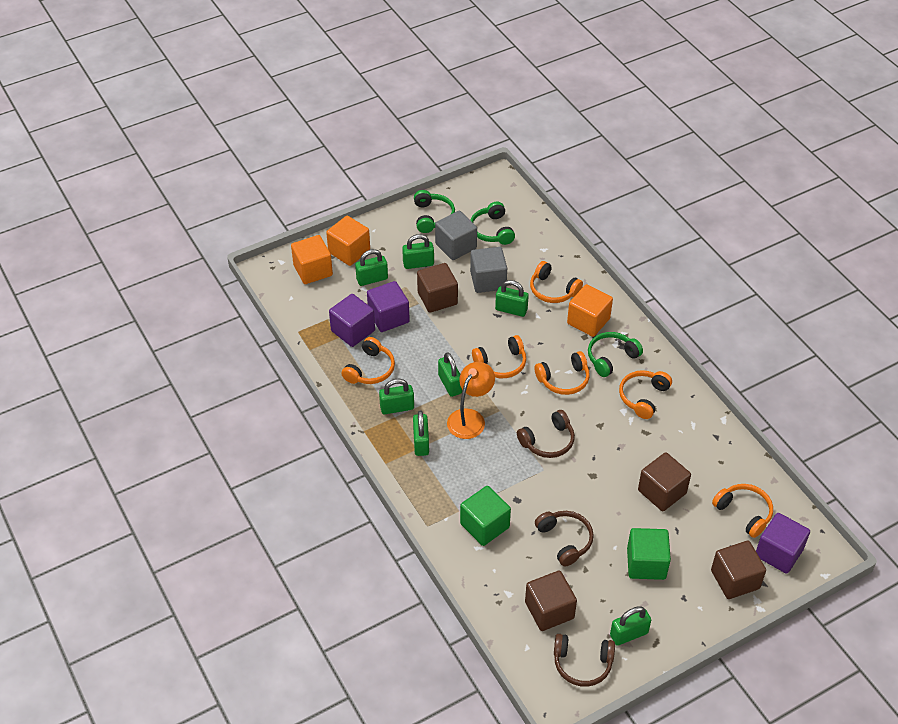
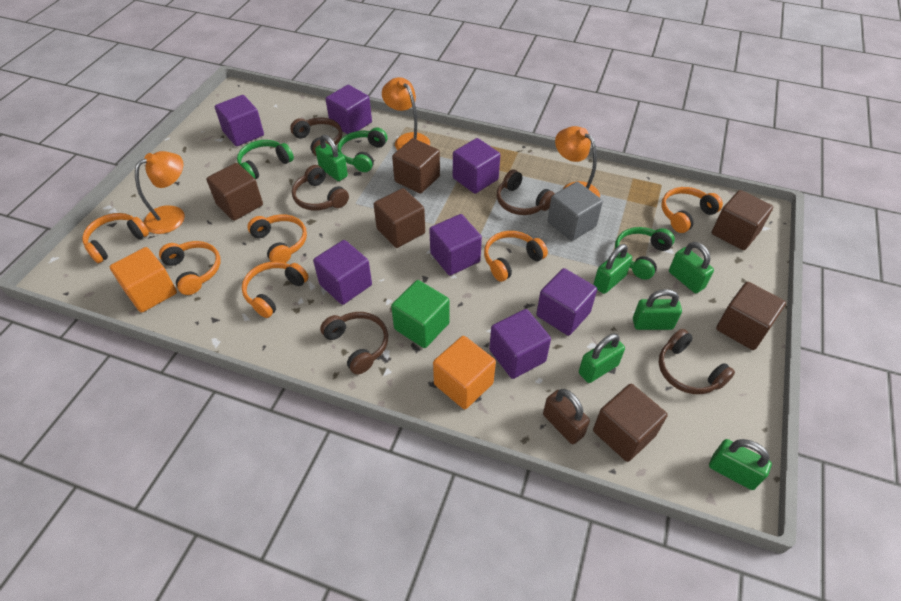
brown cube: 4 -> 6
brown headphones: 3 -> 5
brown padlock: 0 -> 1
green cube: 2 -> 1
green padlock: 7 -> 6
grey cube: 2 -> 1
orange cube: 3 -> 2
orange lamp: 1 -> 3
purple cube: 3 -> 7

